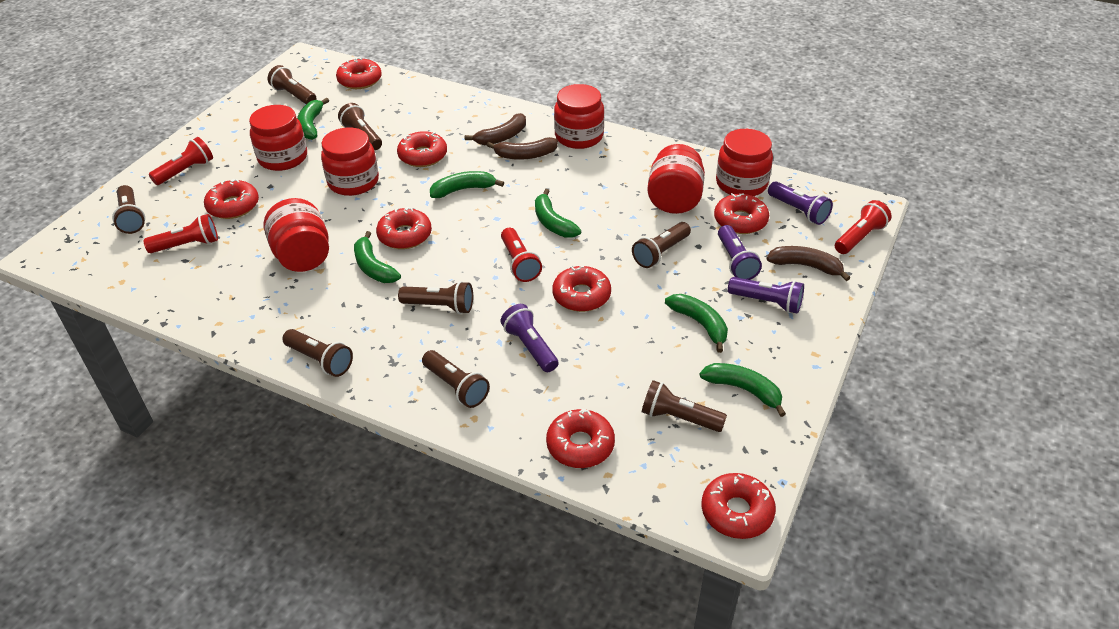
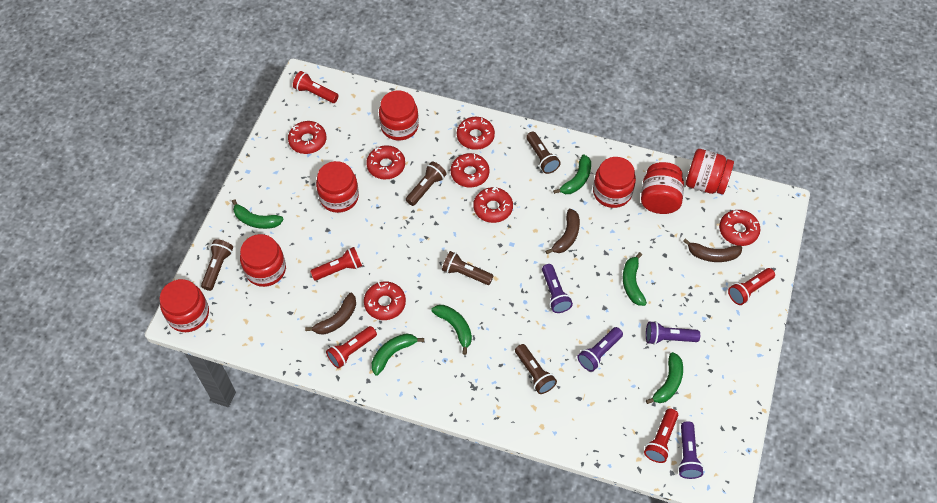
brown flashlight: 8 -> 5
red donut: 8 -> 7
red flashlight: 4 -> 5
red jar: 6 -> 7

